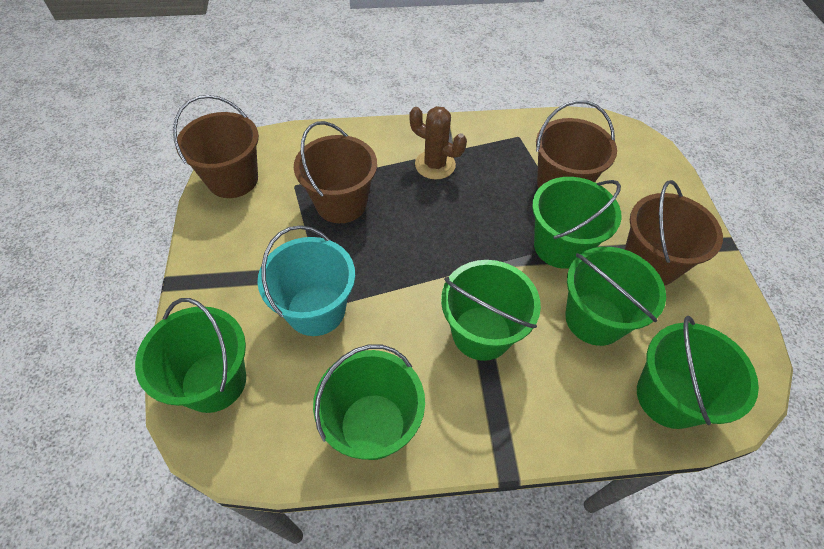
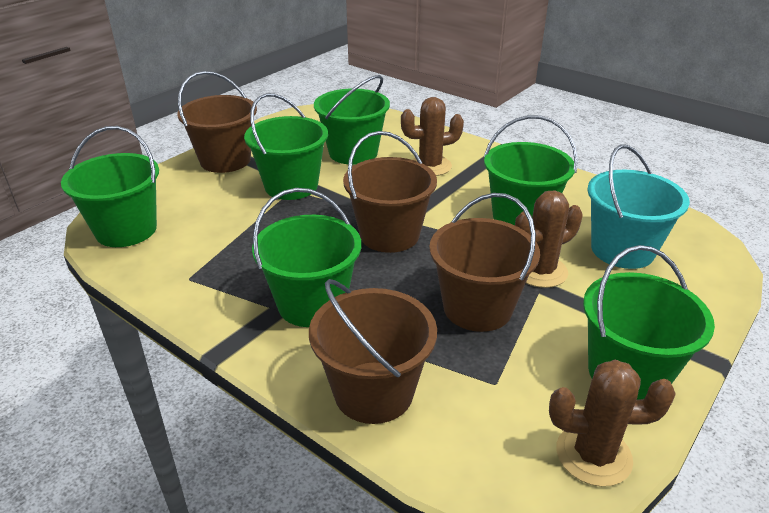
brown cactus: 1 -> 3

